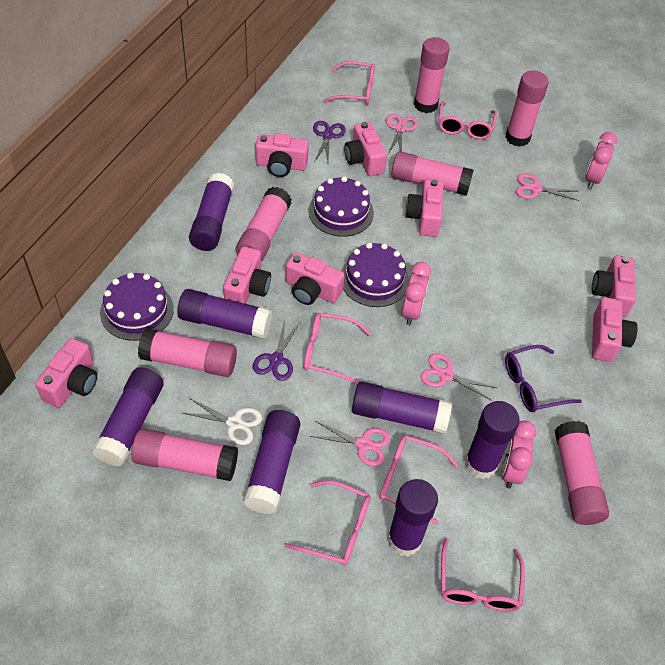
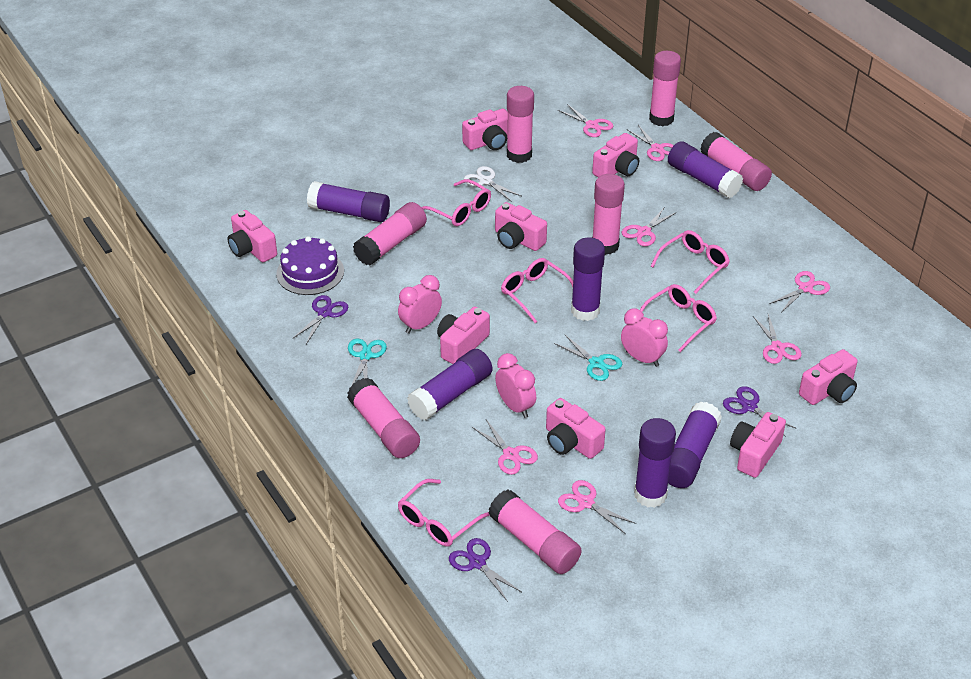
pink glasses: 6 -> 5
pink scissors: 4 -> 7
purple cake: 3 -> 1
purple glasses: 1 -> 0
purple glue stick: 7 -> 6
purple scissors: 2 -> 3
turquoise scissors: 0 -> 2

